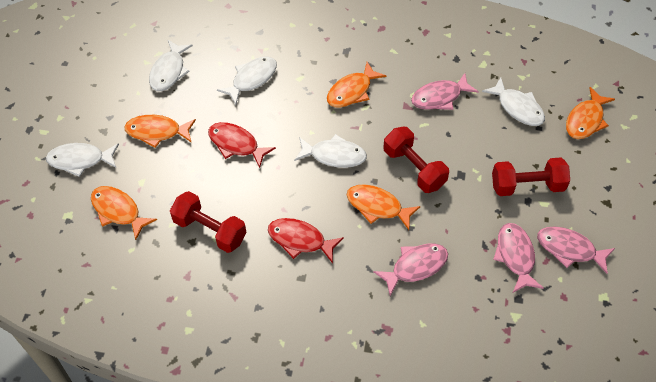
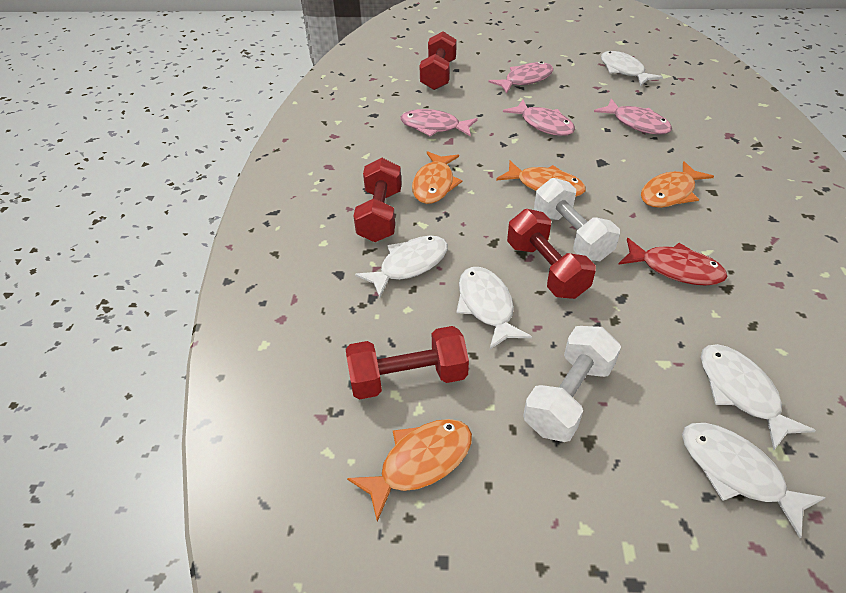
orange fish: 5 -> 4
red dumbbell: 3 -> 4
red fish: 2 -> 1
white dumbbell: 0 -> 2

